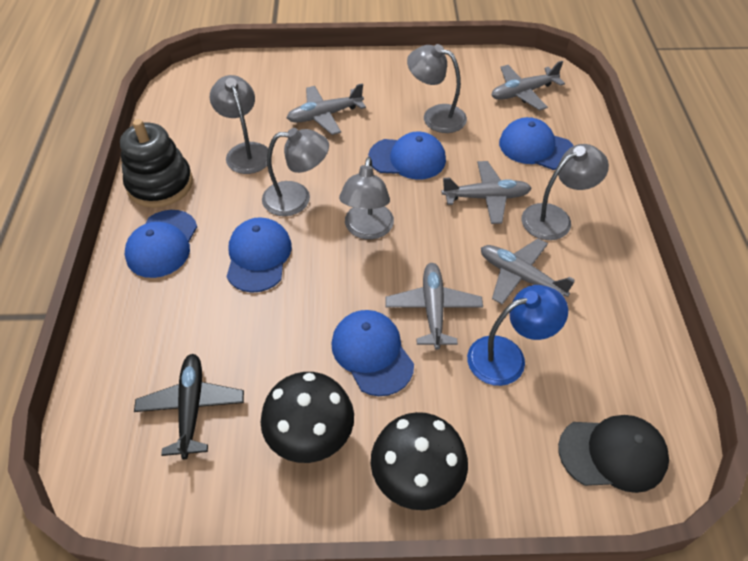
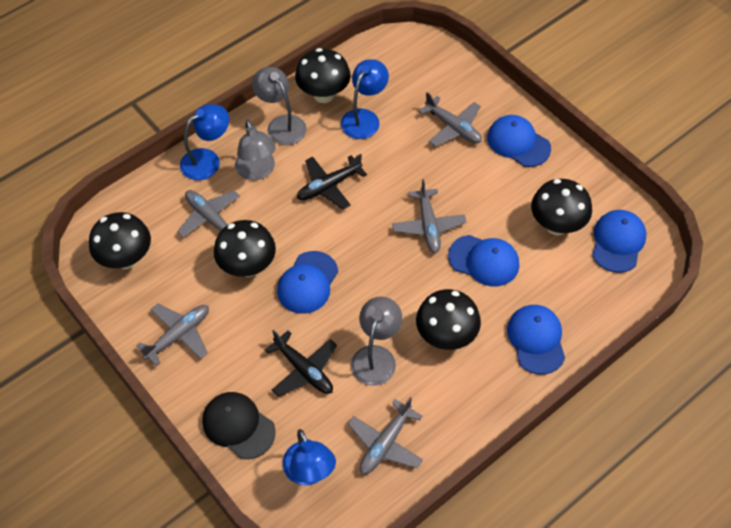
black mushroom: 2 -> 5
black plane: 1 -> 2
black stacking toy: 1 -> 0
blue lamp: 1 -> 3
grey lamp: 5 -> 3

